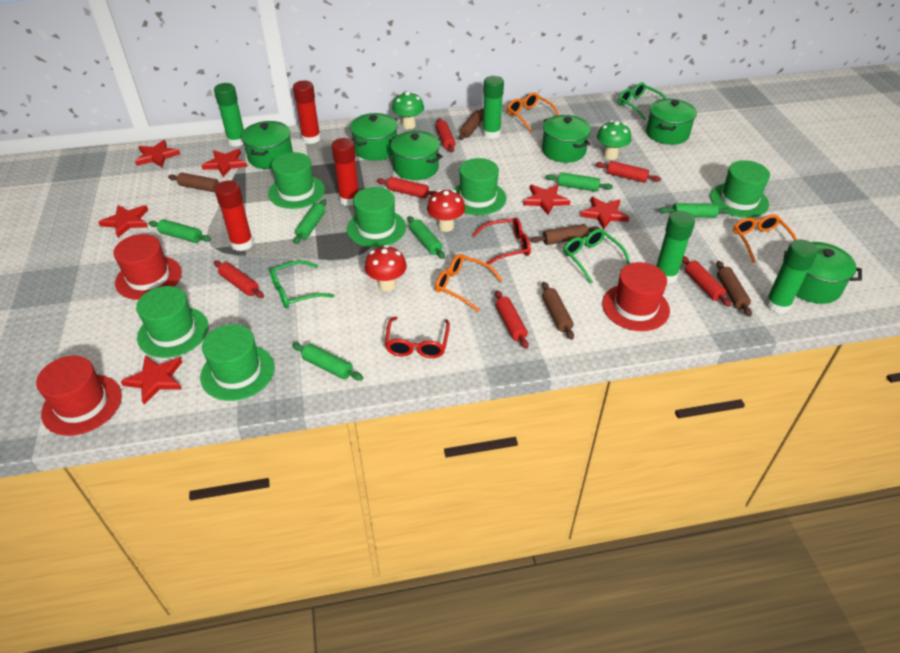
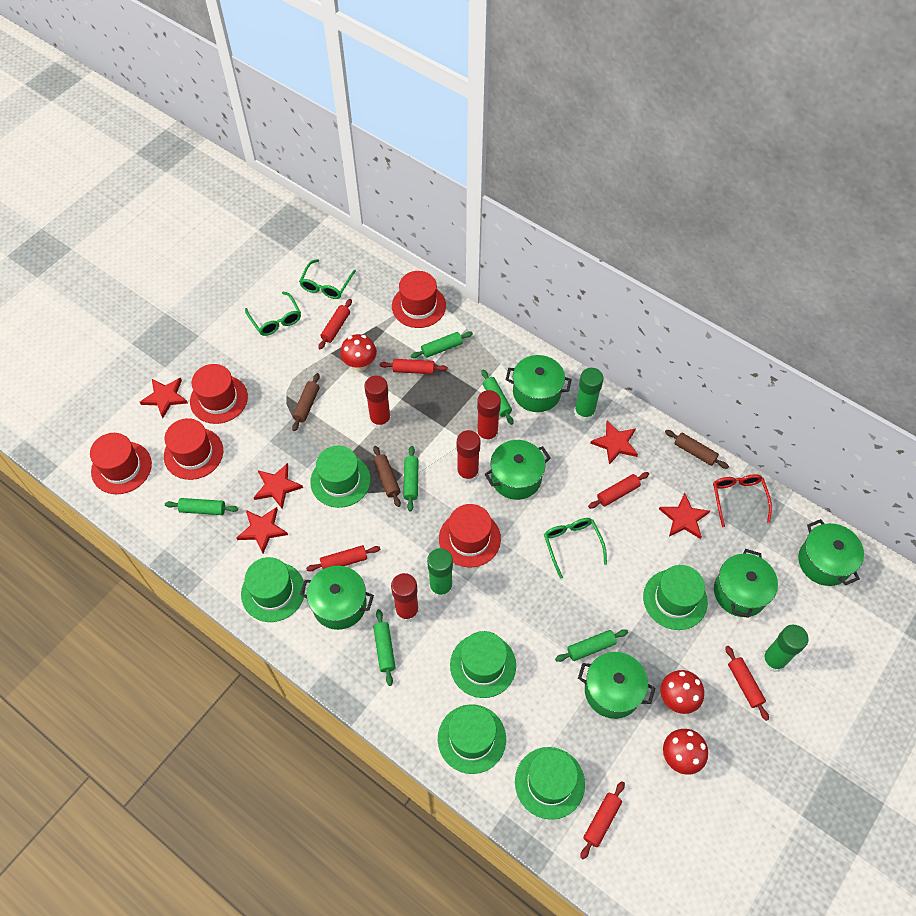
brown rolling pin: 5 -> 3
green glue stick: 4 -> 3
green mushroom: 2 -> 0
orange glasses: 3 -> 0
red glasses: 2 -> 1
red glue stick: 3 -> 4
red hat: 3 -> 5
red mushroom: 2 -> 3
red star: 6 -> 5

